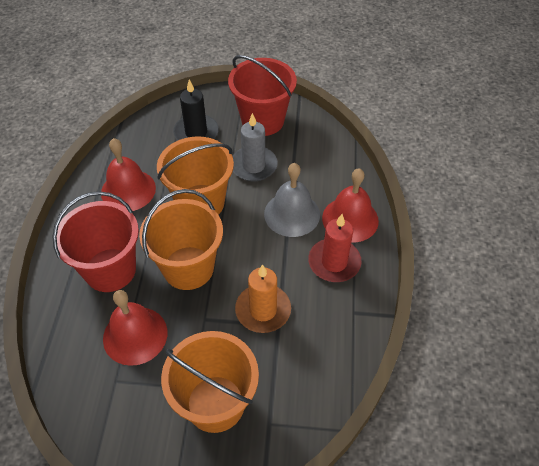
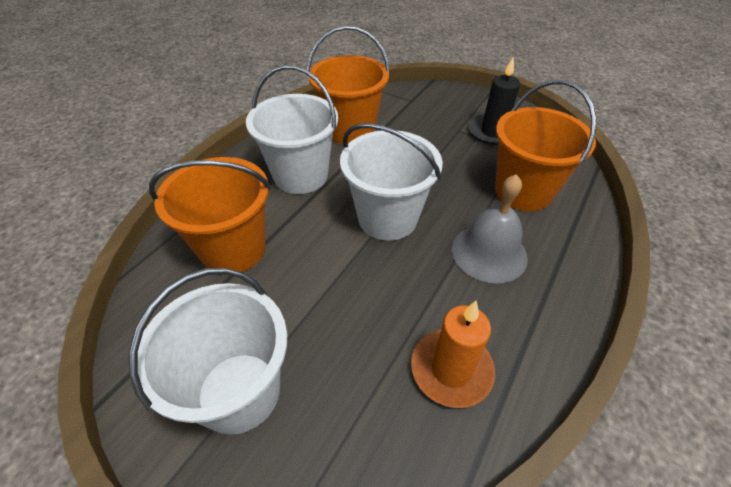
grey candle: 1 -> 0
red bell: 3 -> 0
red bucket: 2 -> 0
red candle: 1 -> 0
white bucket: 0 -> 3

